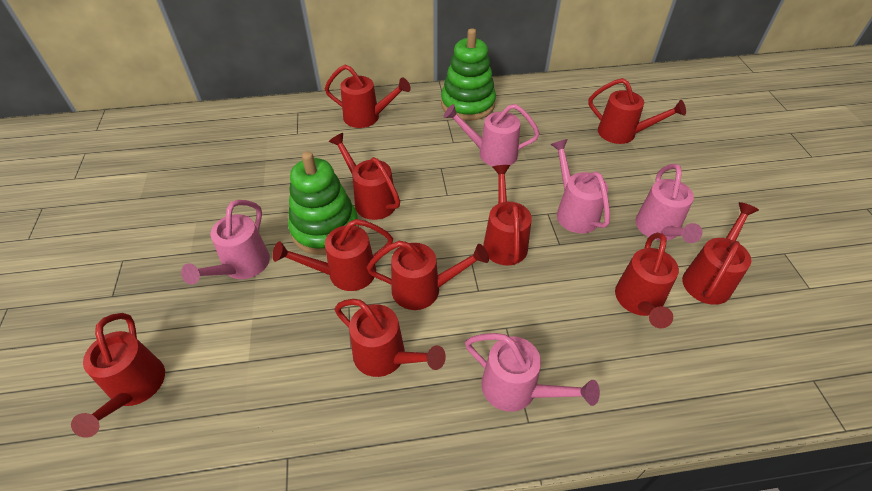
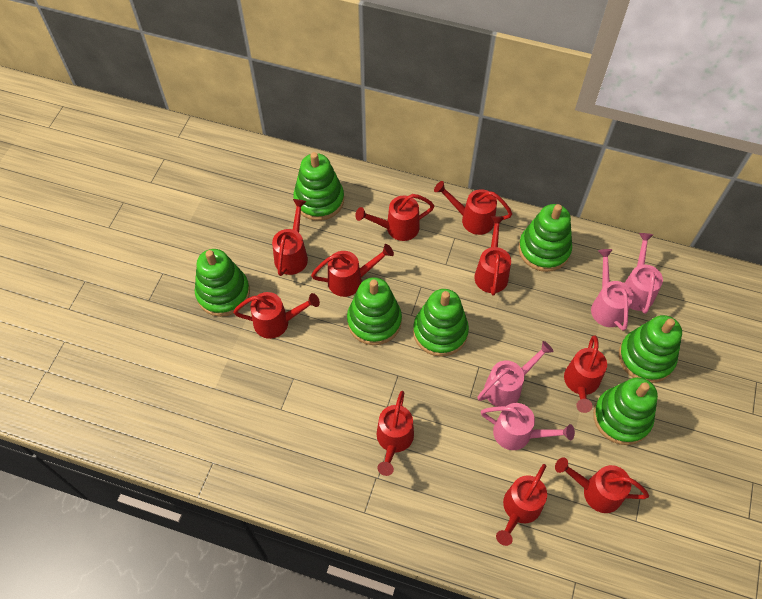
green stacking toy: 2 -> 7
pink watering can: 5 -> 4

